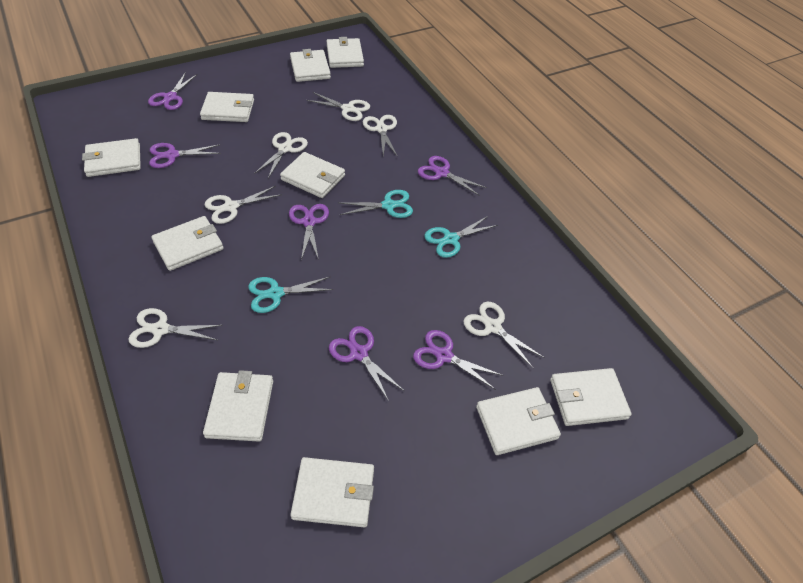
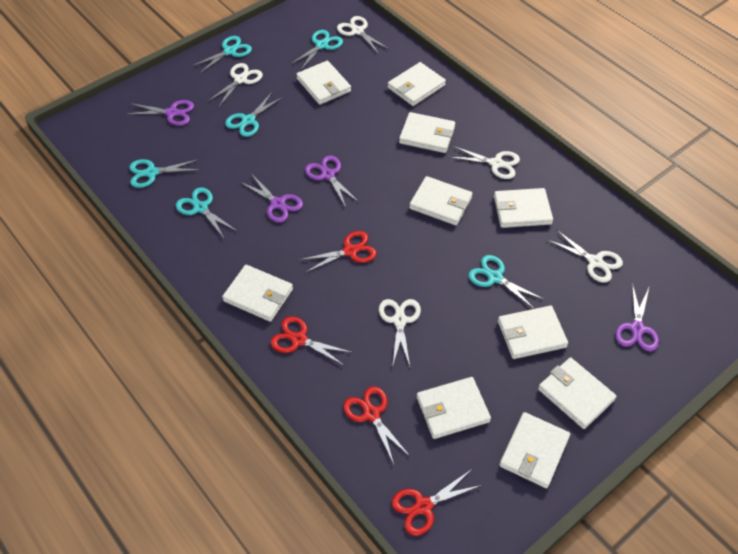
purple scissors: 6 -> 4
red scissors: 0 -> 4
turquoise scissors: 3 -> 6
white scissors: 6 -> 5

